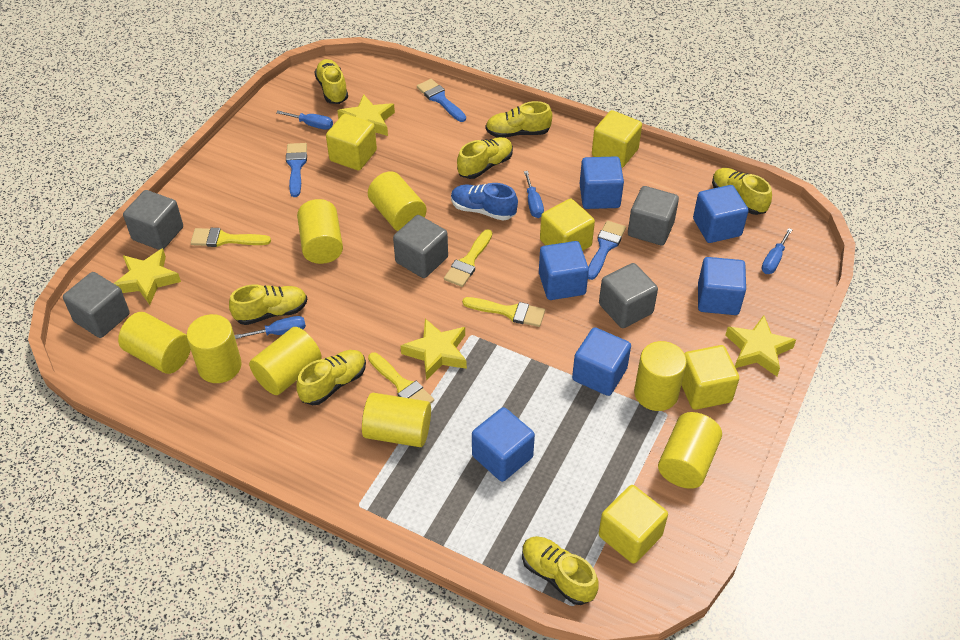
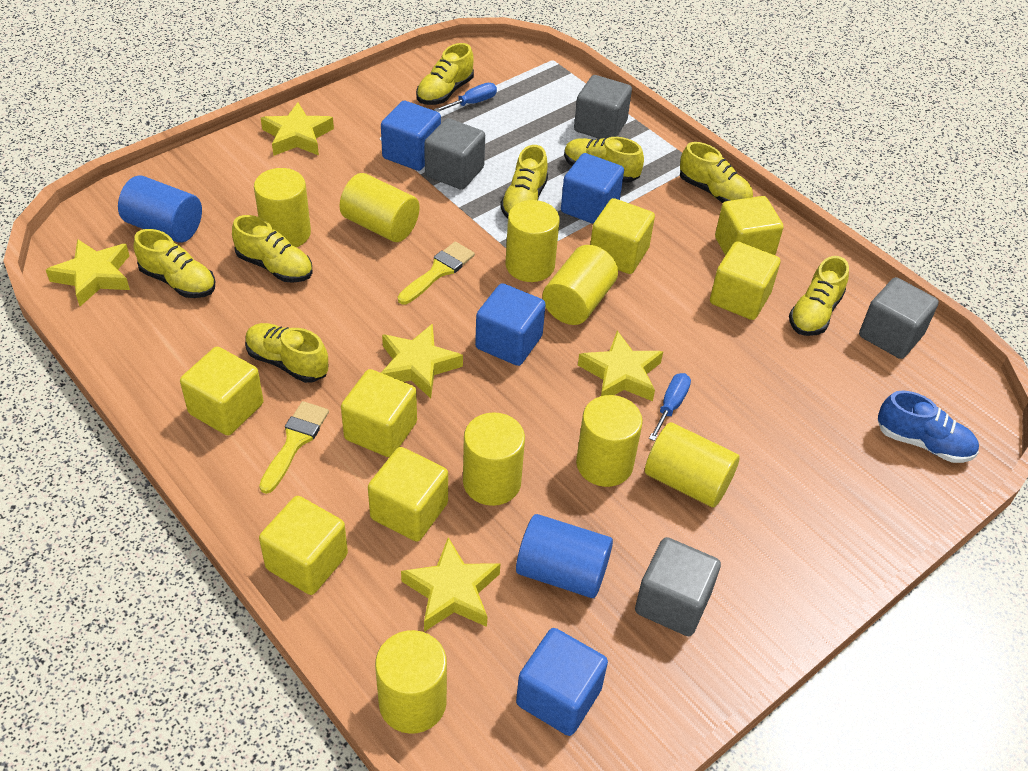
blue brush: 3 -> 0
blue cube: 6 -> 4
blue cylinder: 0 -> 2
blue screwdriver: 4 -> 2
grey cube: 5 -> 4
yellow brush: 4 -> 2
yellow cube: 5 -> 7
yellow shoe: 7 -> 8
yellow star: 4 -> 5

